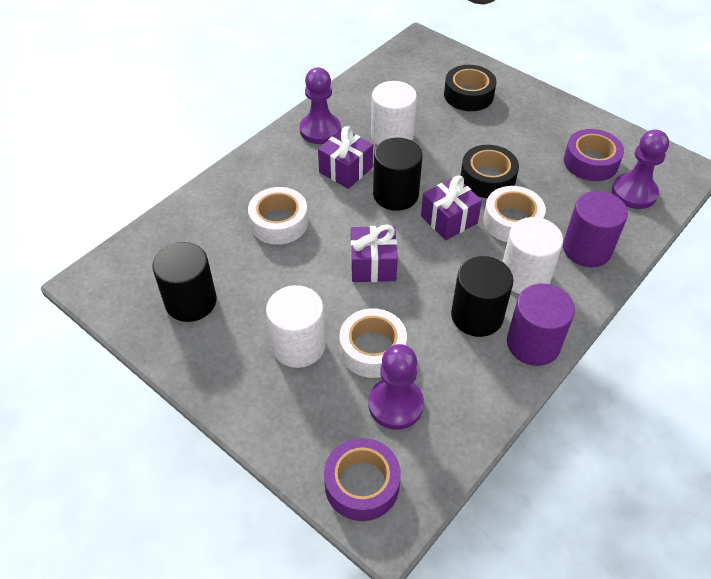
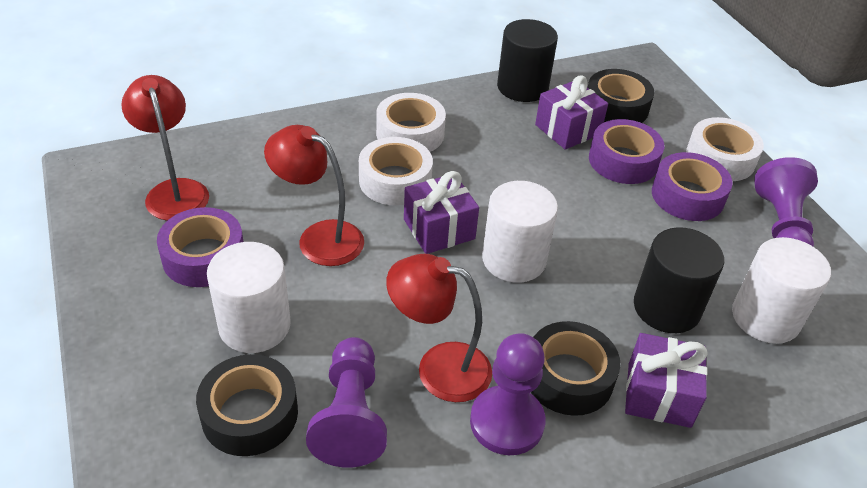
black cylinder: 3 -> 2
black tape: 2 -> 3
purple cylinder: 2 -> 0
purple tape: 2 -> 3
red lamp: 0 -> 3

